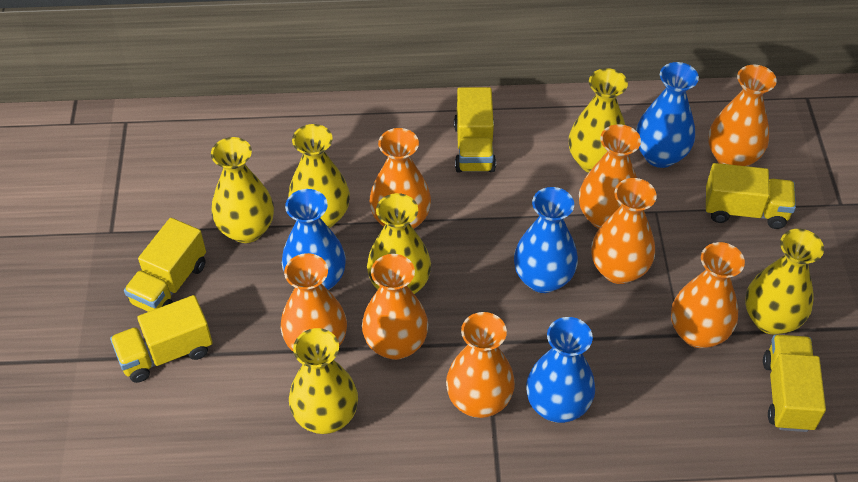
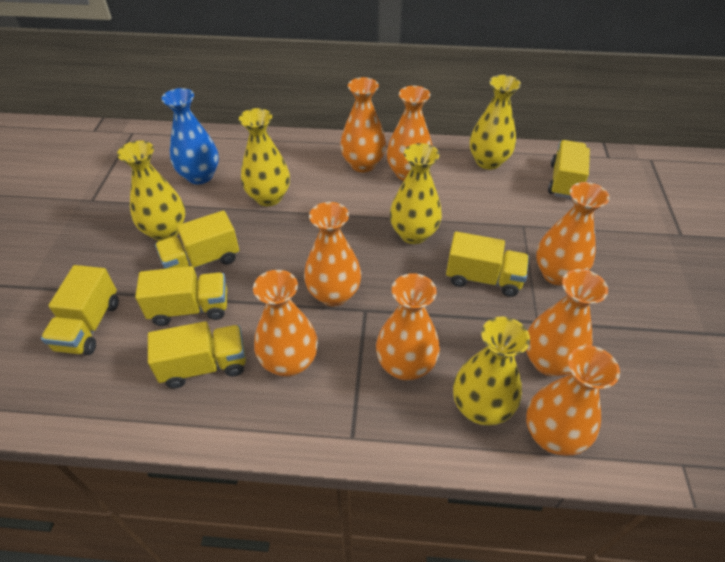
blue vase: 4 -> 1
yellow truck: 5 -> 6
yellow vase: 6 -> 5

